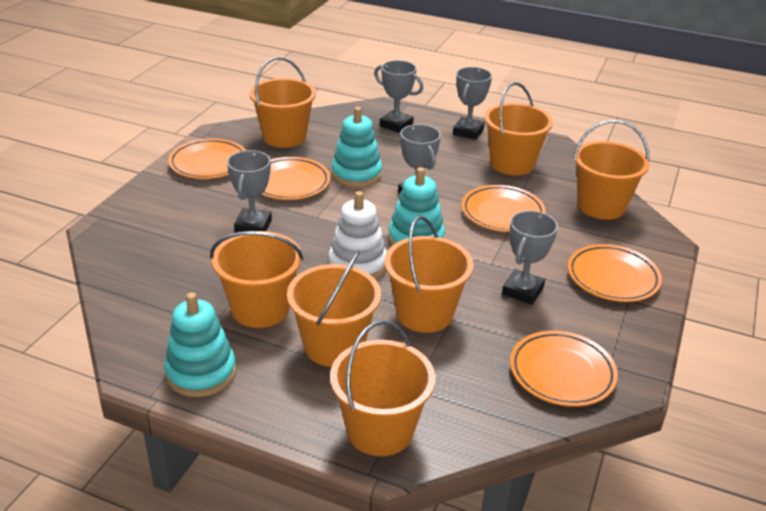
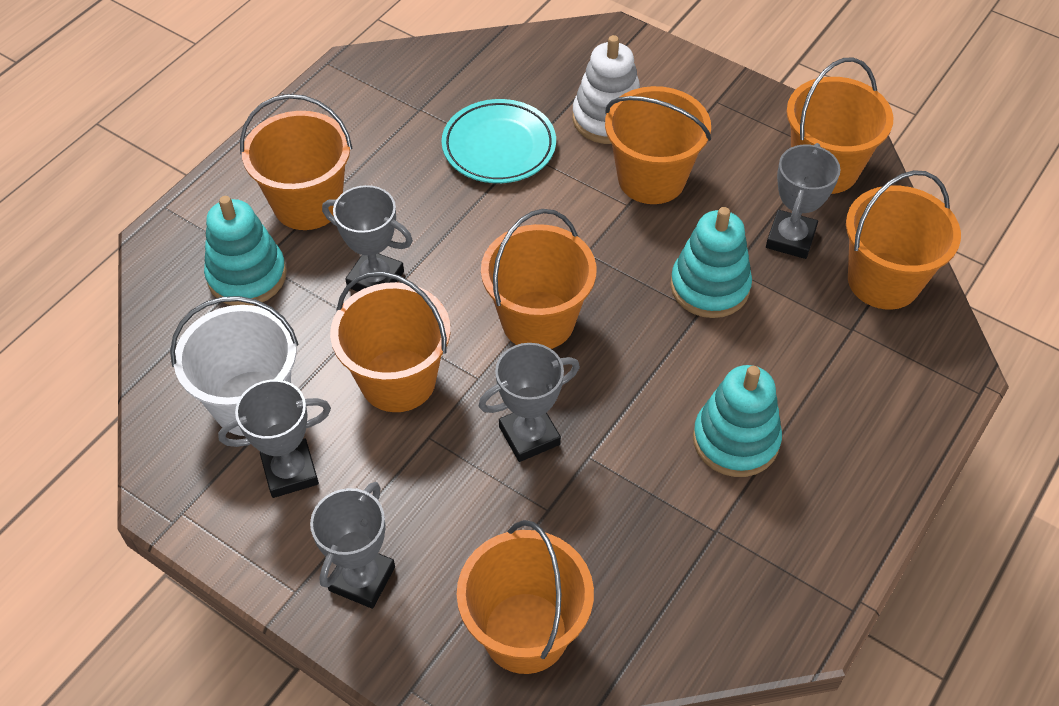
orange plate: 5 -> 0
turquoise plate: 0 -> 1
white bucket: 0 -> 1

